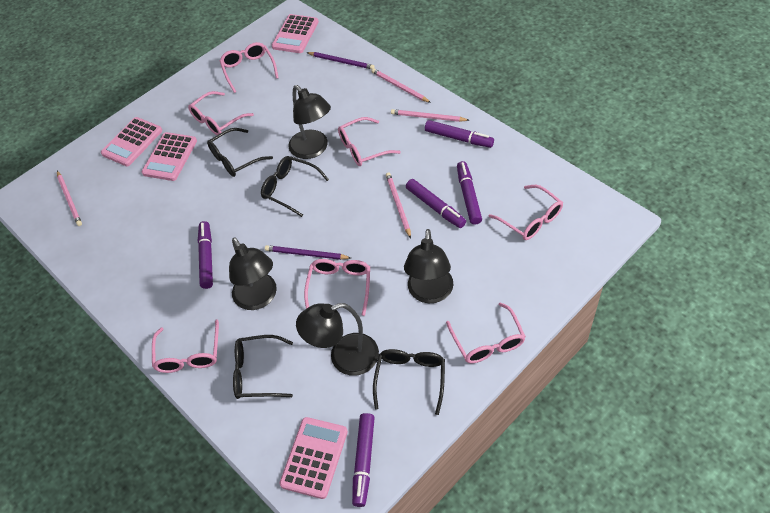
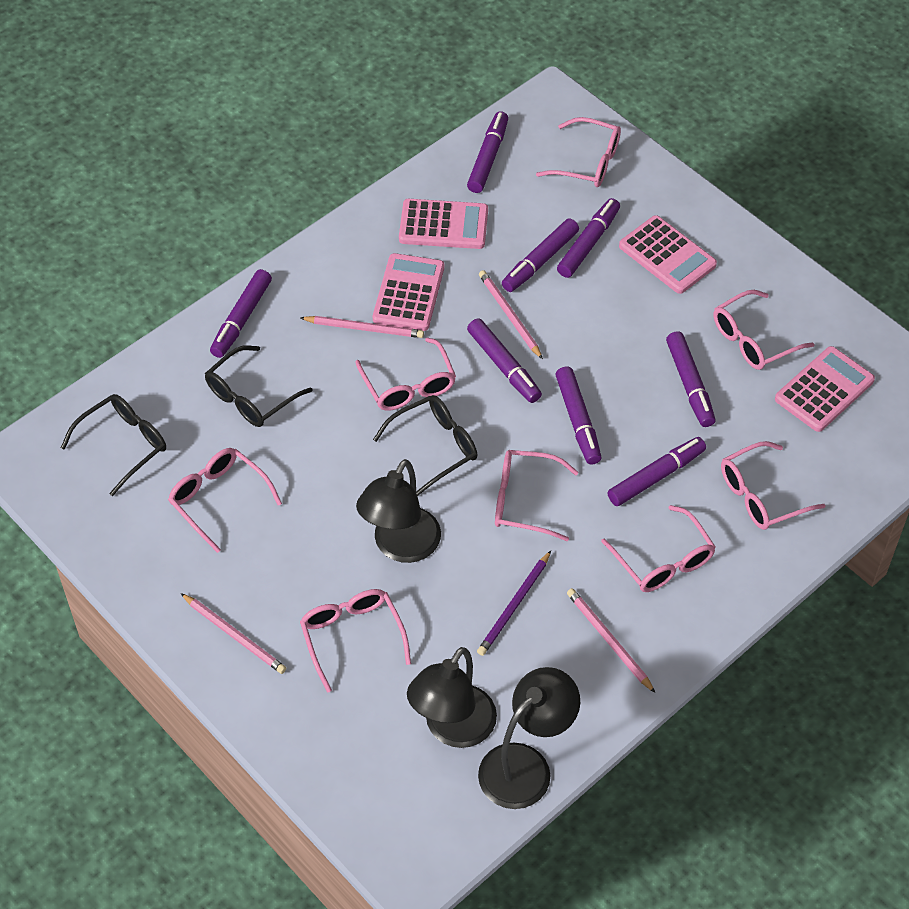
black glasses: 4 -> 3
black lamp: 4 -> 3
pink glasses: 7 -> 8
purple marker: 5 -> 8
purple pencil: 2 -> 1

